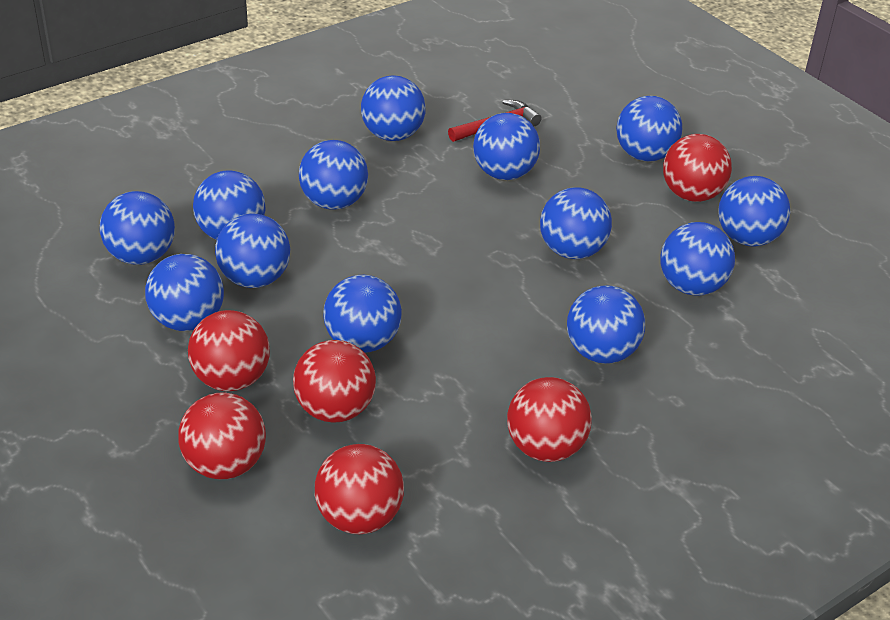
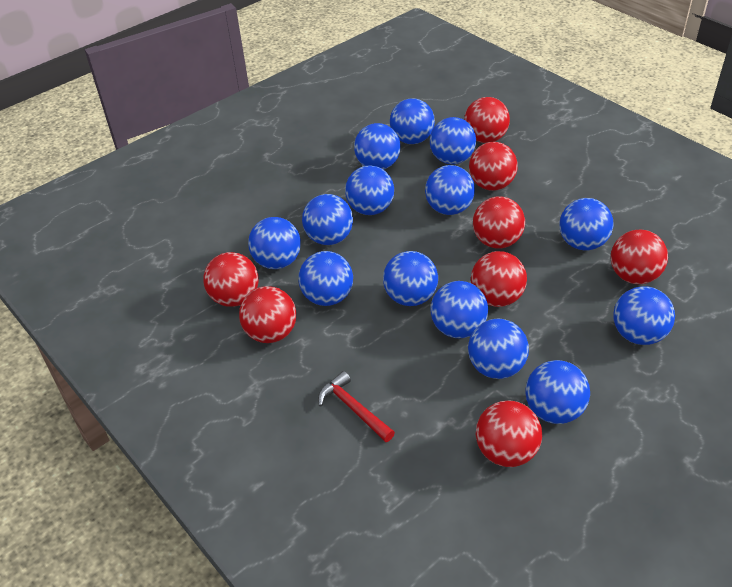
blue ball: 13 -> 14
red ball: 6 -> 8

